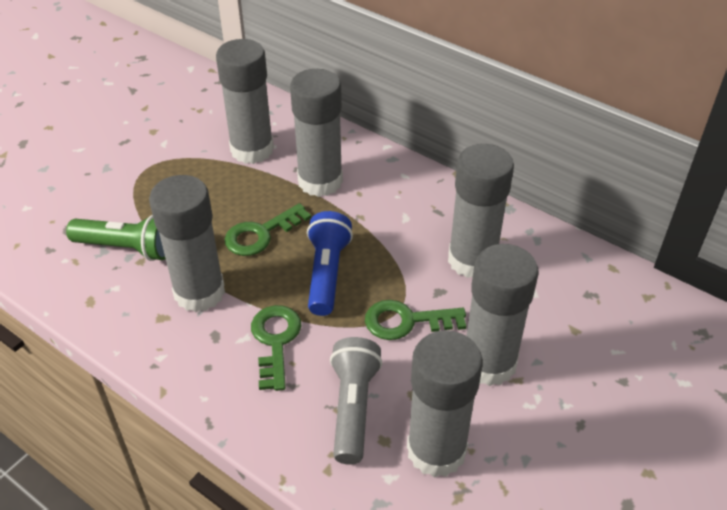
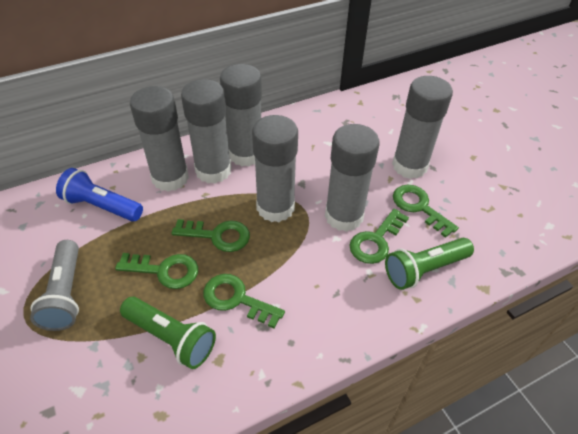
green flashlight: 1 -> 2
green key: 3 -> 5

